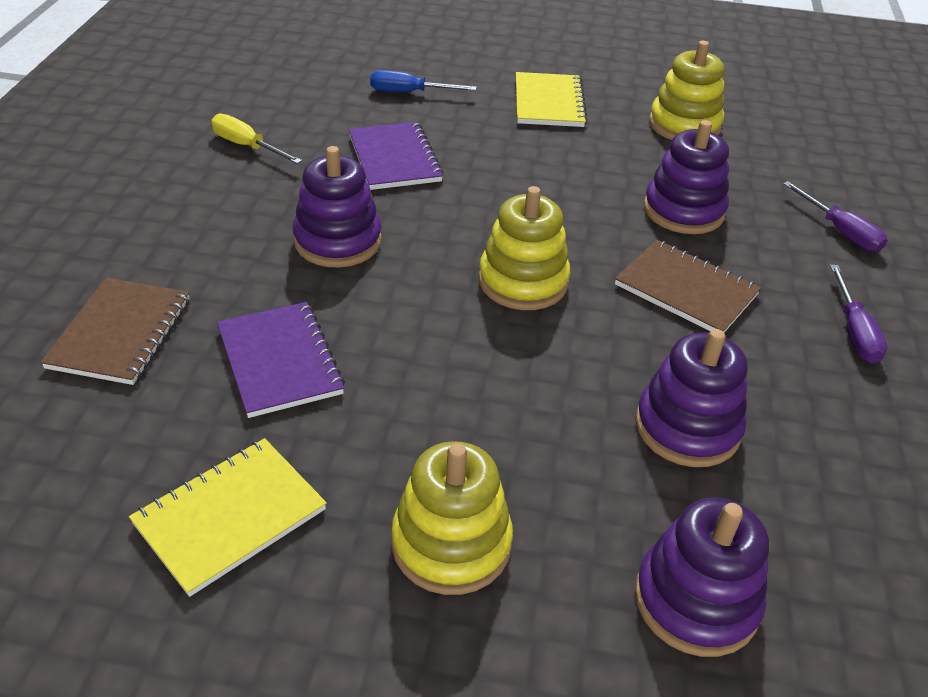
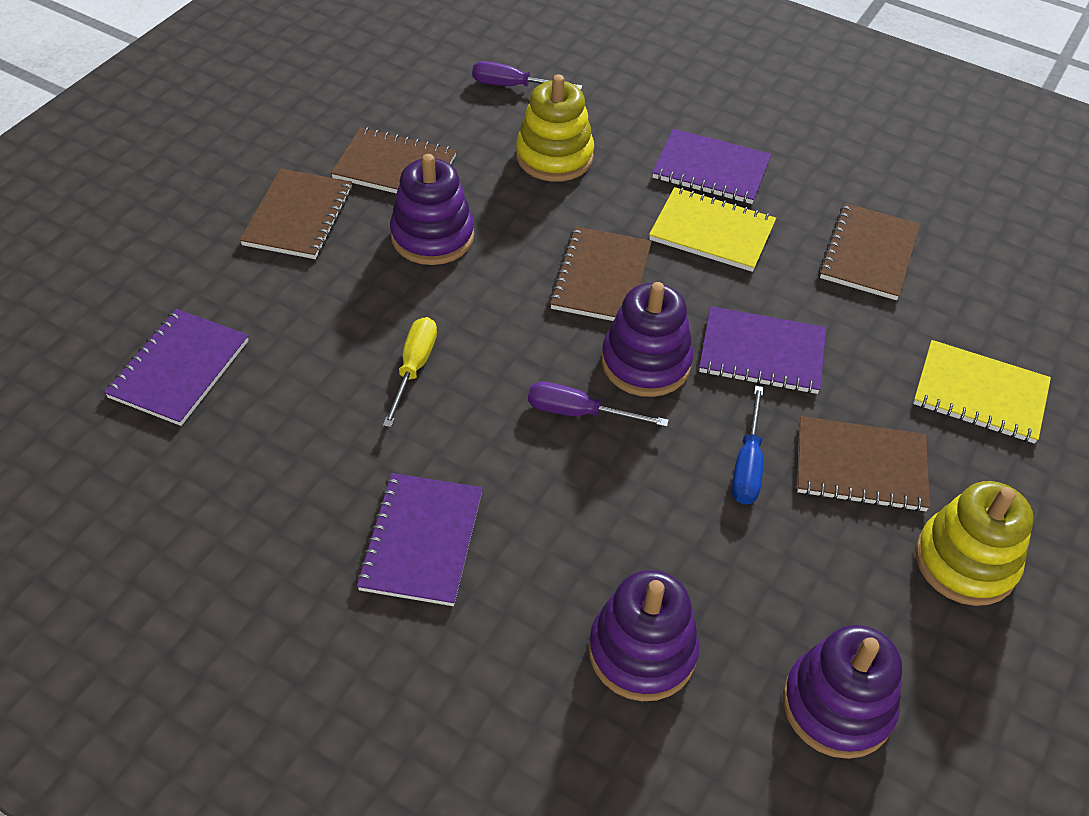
brown notebook: 2 -> 5
purple notebook: 2 -> 4
yellow stacking toy: 3 -> 2

